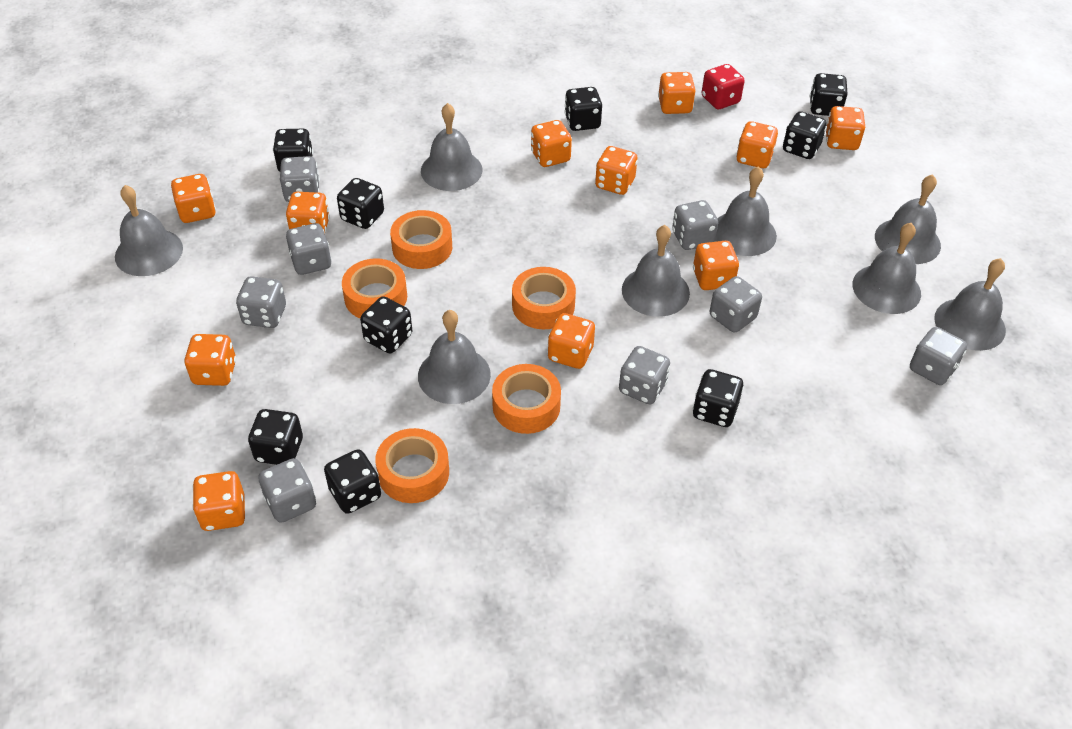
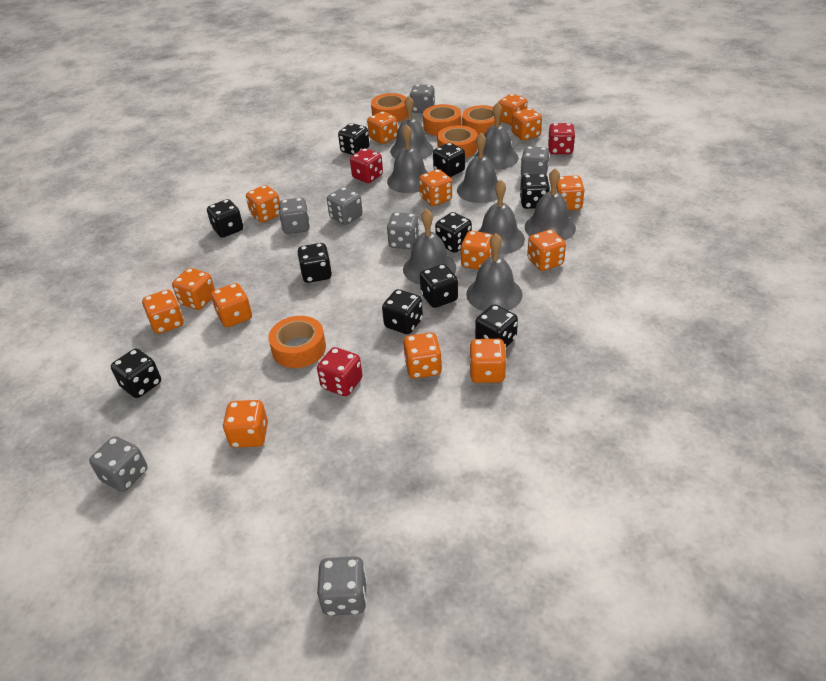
black dice: 9 -> 10
grey dice: 8 -> 7
orange dice: 11 -> 14
red dice: 1 -> 3

